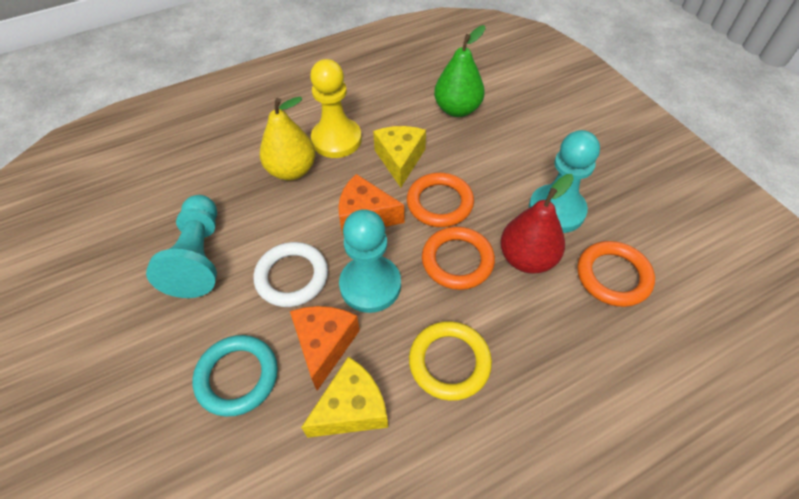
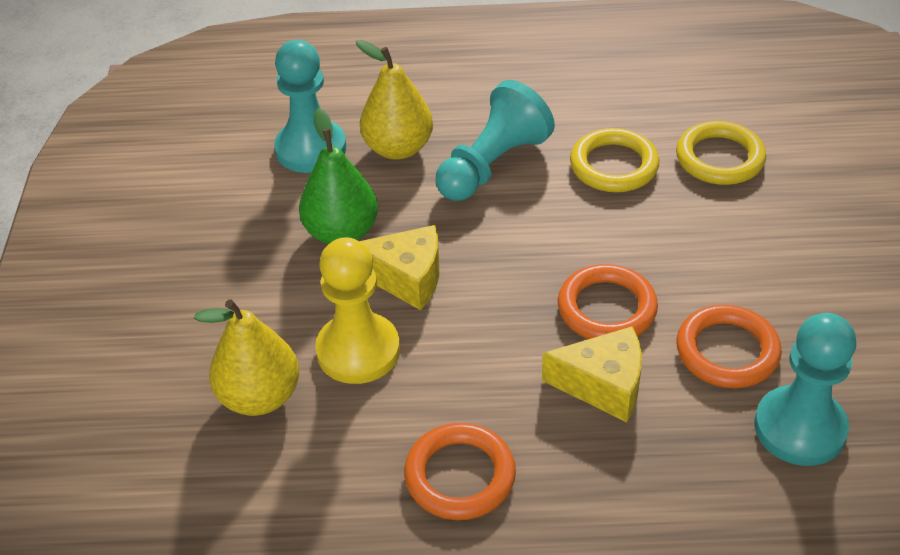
orange cheese: 2 -> 0
red pear: 1 -> 0
turquoise ring: 1 -> 0
white ring: 1 -> 0
yellow pear: 1 -> 2
yellow ring: 1 -> 2

